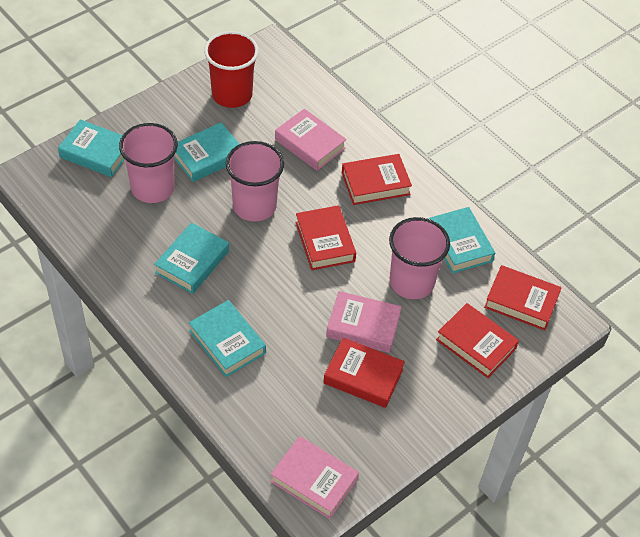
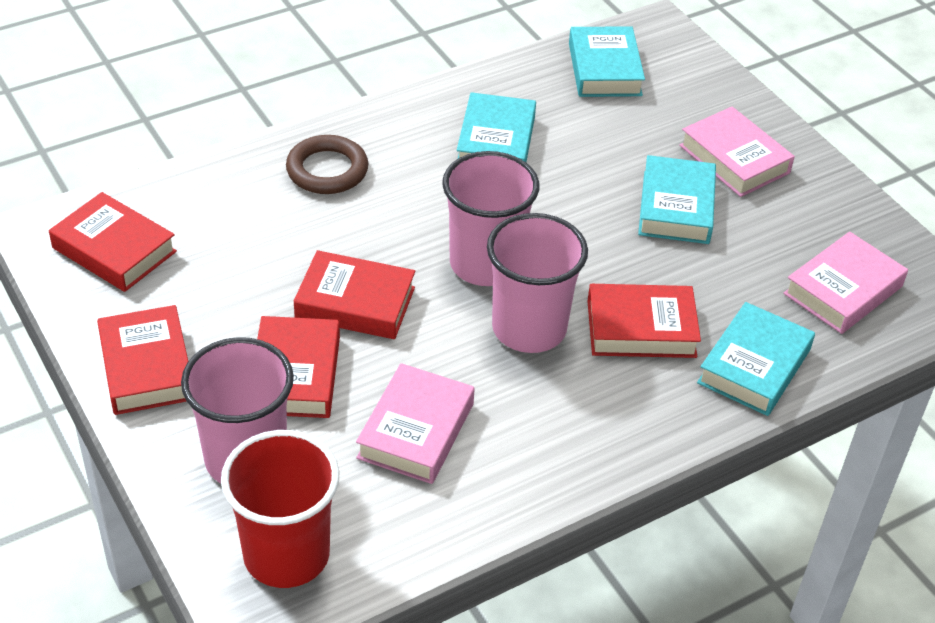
brown ring: 0 -> 1
turquoise book: 5 -> 4

